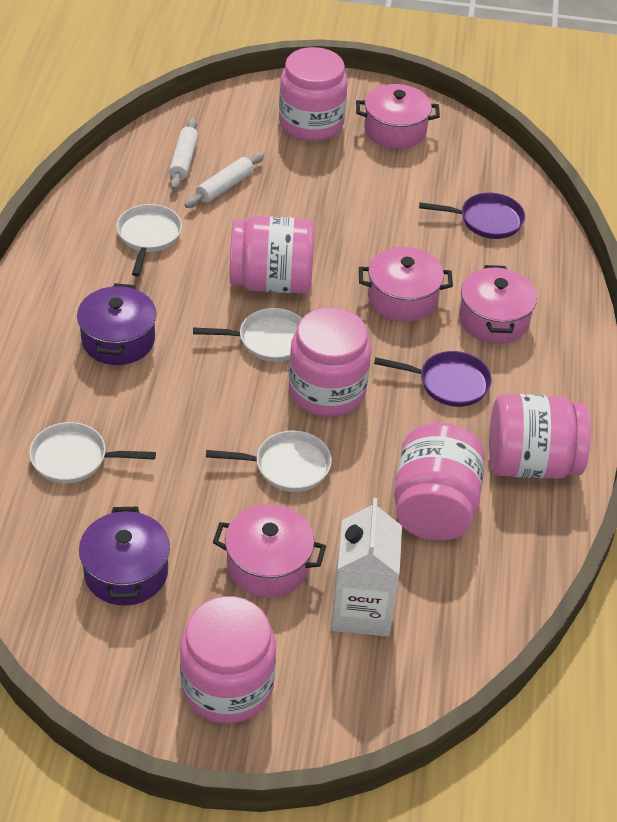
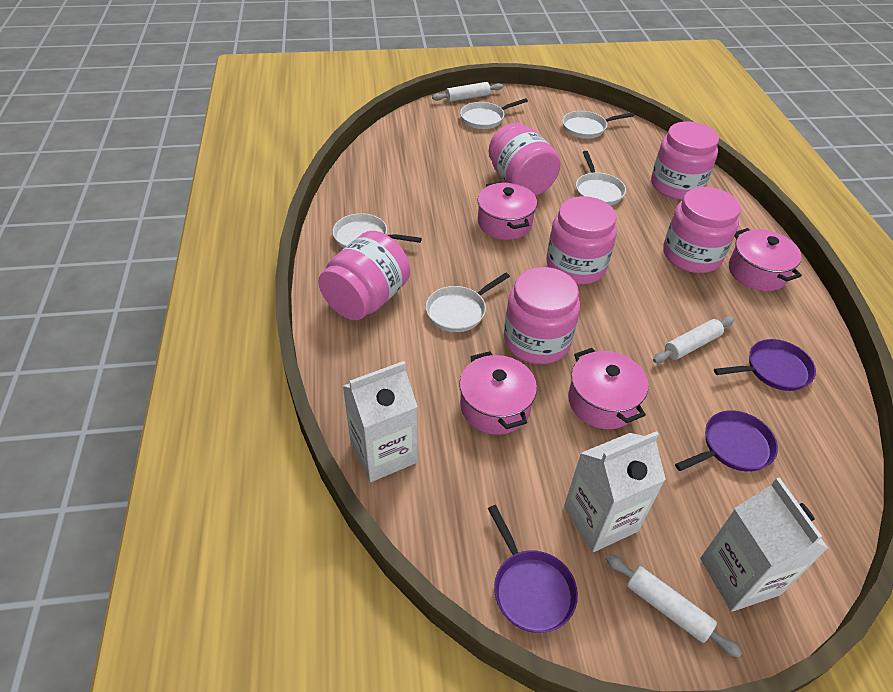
purple pan: 2 -> 3
purple pot: 2 -> 0
white carton: 1 -> 3
white pan: 4 -> 5
white rolling pin: 2 -> 3

